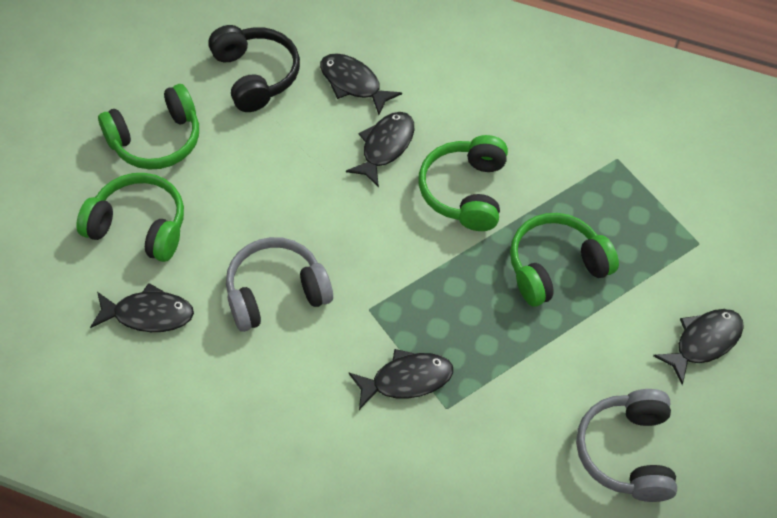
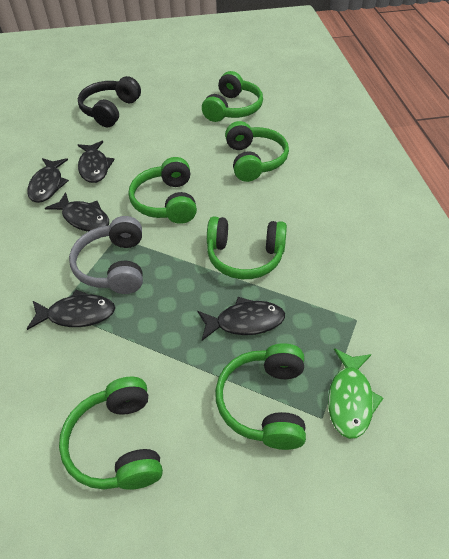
green fish: 0 -> 1
green headphones: 4 -> 6
grey headphones: 2 -> 1

